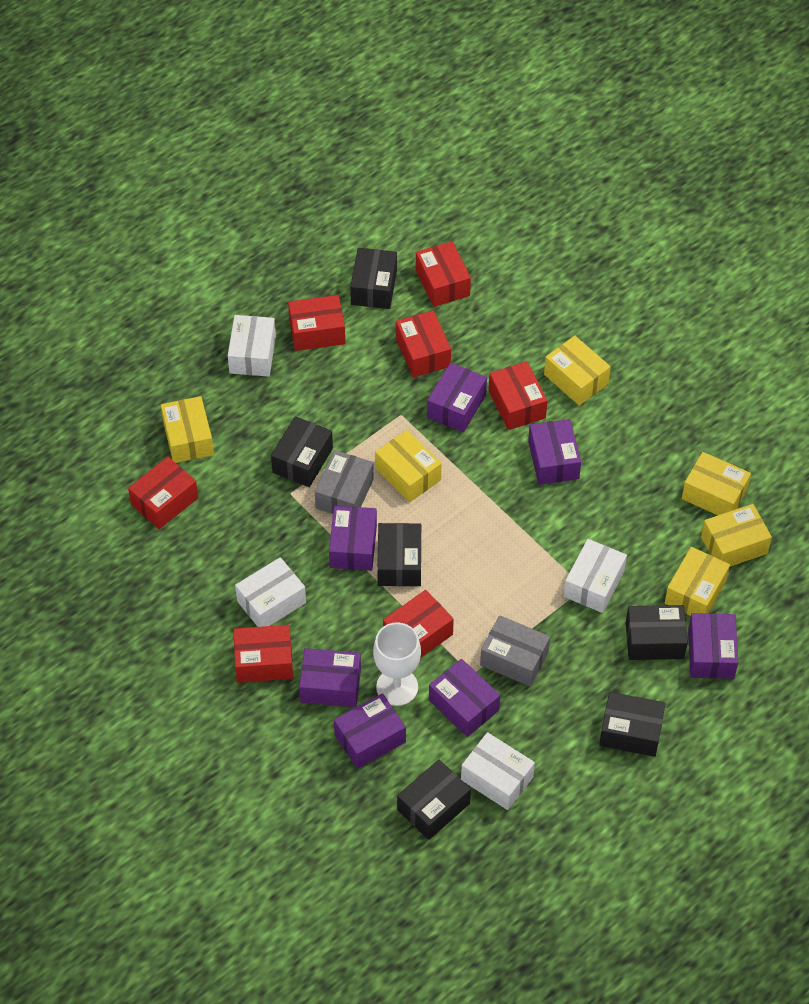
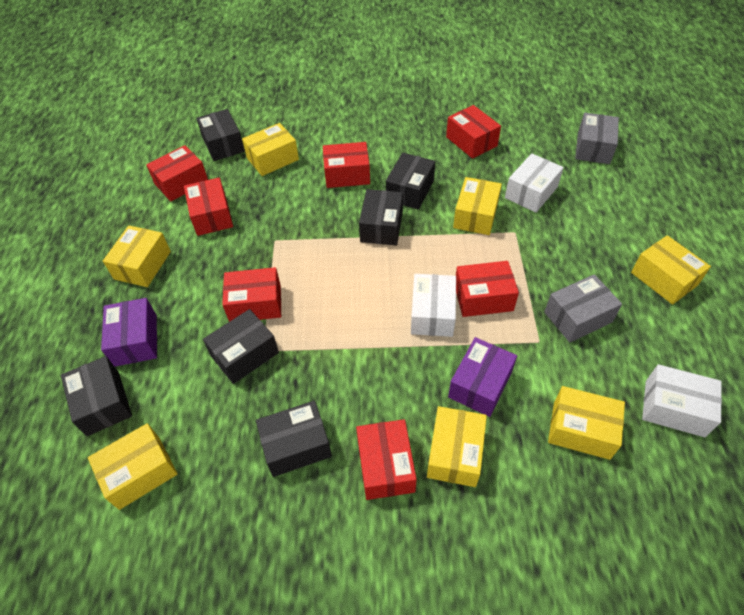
purple box: 7 -> 2
white box: 4 -> 3
white goblet: 1 -> 0
yellow box: 6 -> 7

